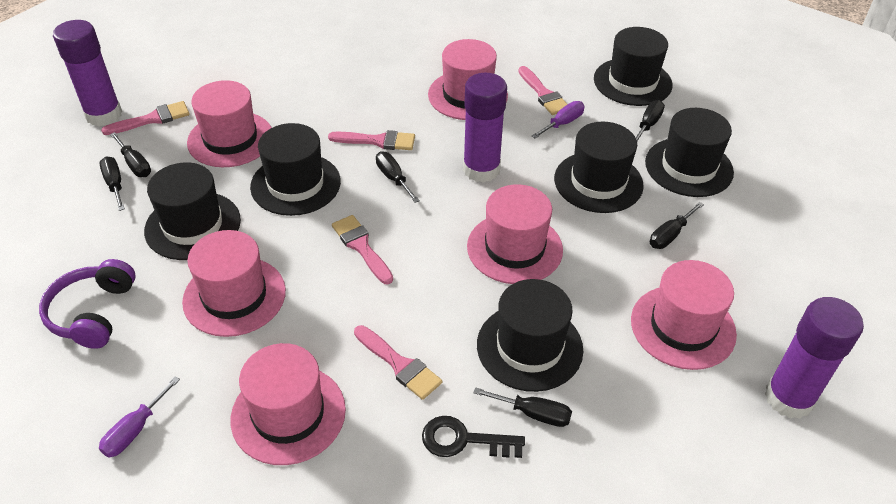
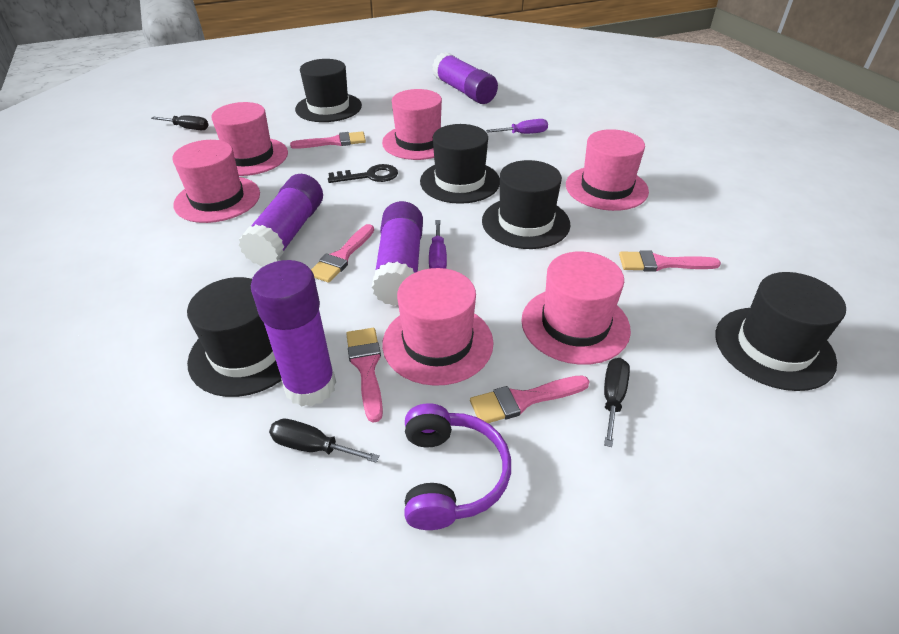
black hat: 6 -> 5
black screwdriver: 6 -> 3
purple glue stick: 3 -> 4

